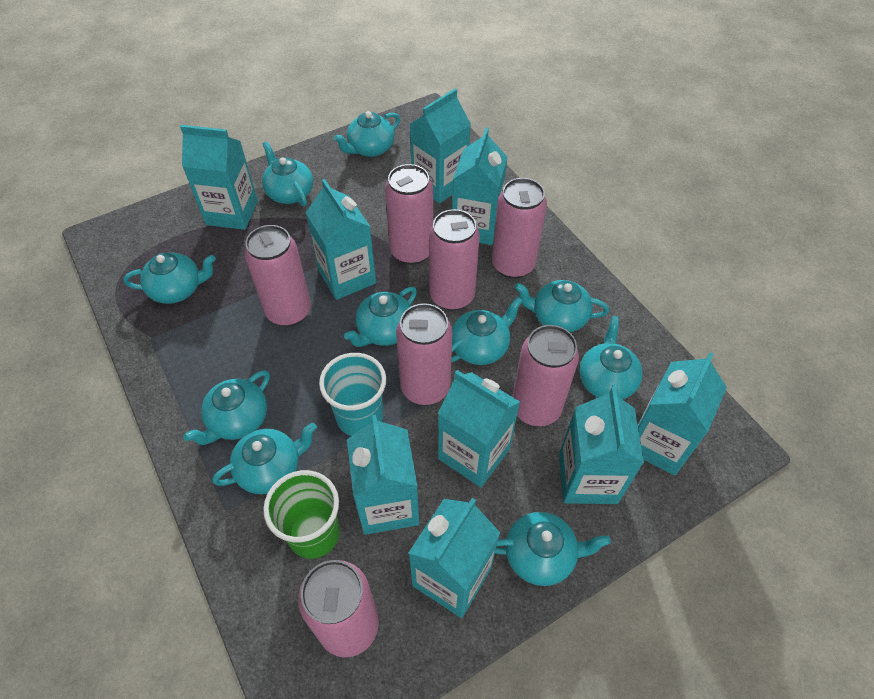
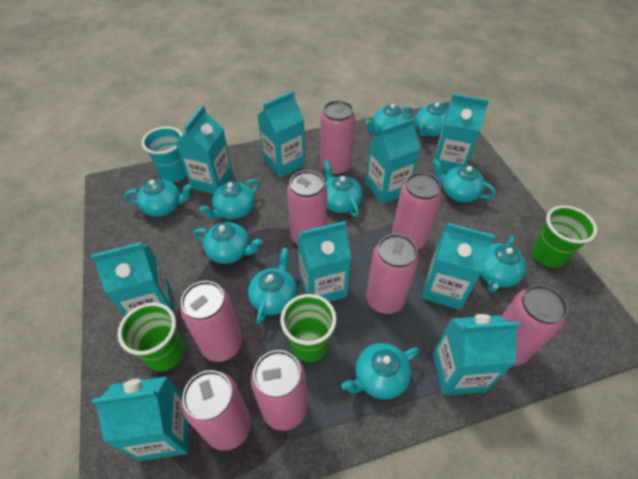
green cup: 1 -> 3
pink can: 7 -> 8

